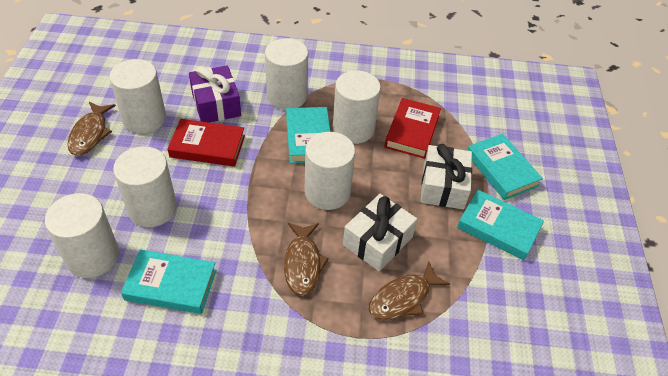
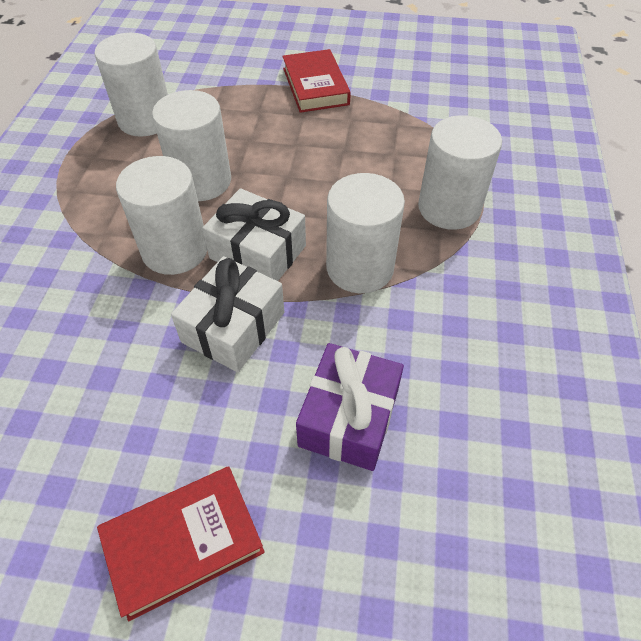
brown fish: 3 -> 0
turquoise book: 4 -> 0
white cylinder: 6 -> 5

